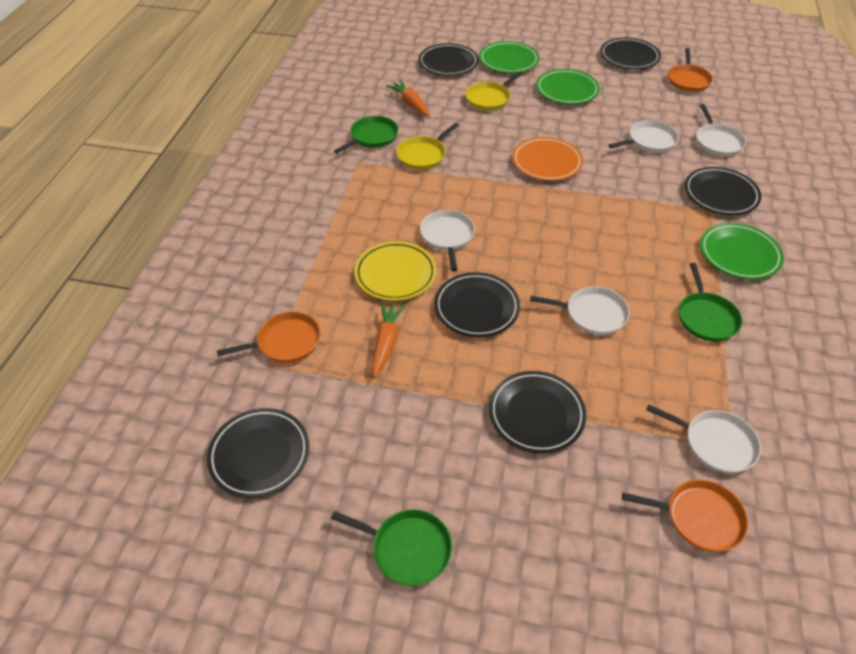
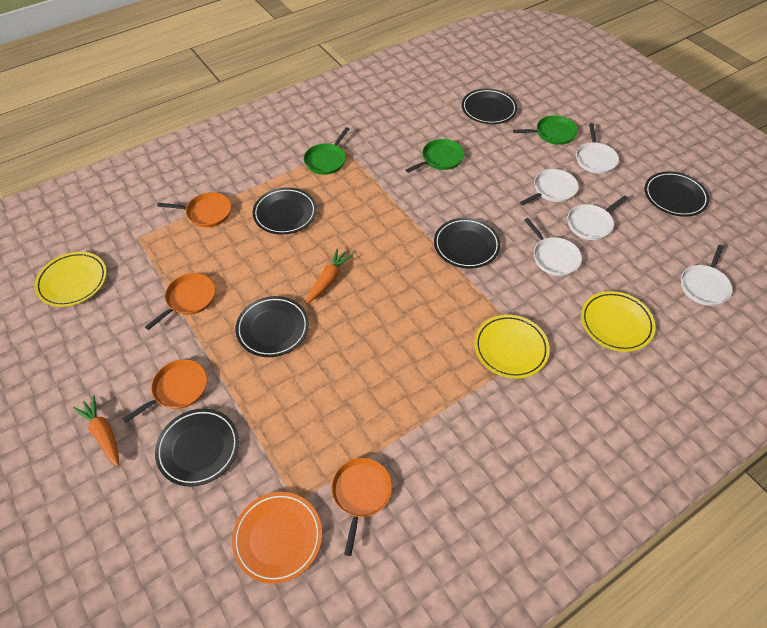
green plate: 3 -> 0
orange pan: 3 -> 4
yellow pan: 2 -> 0
yellow plate: 1 -> 3

